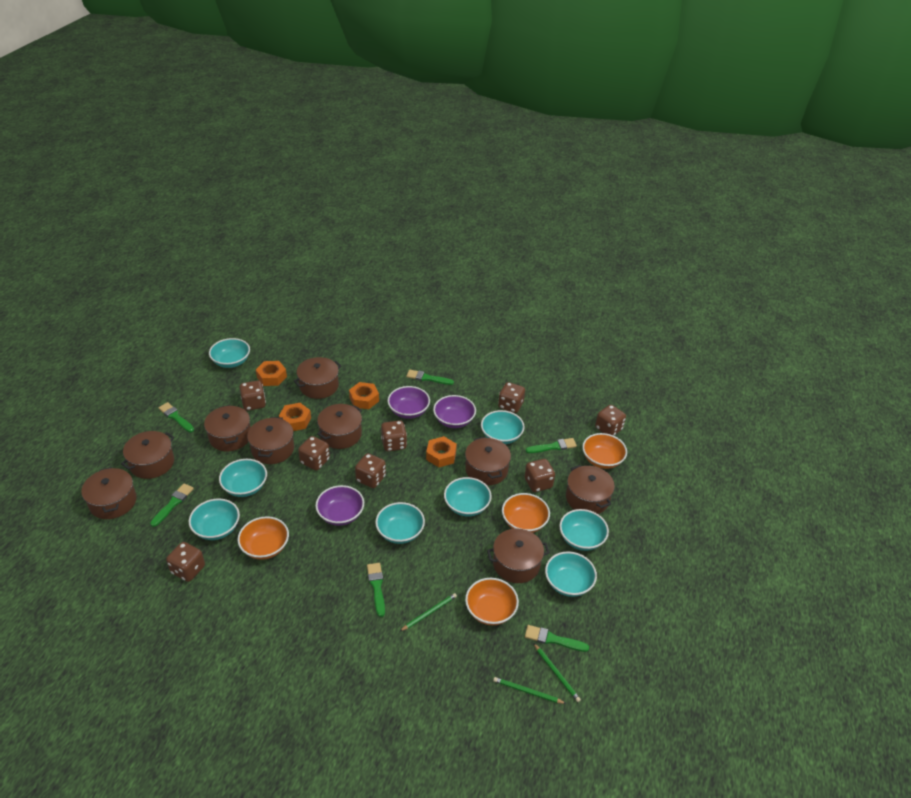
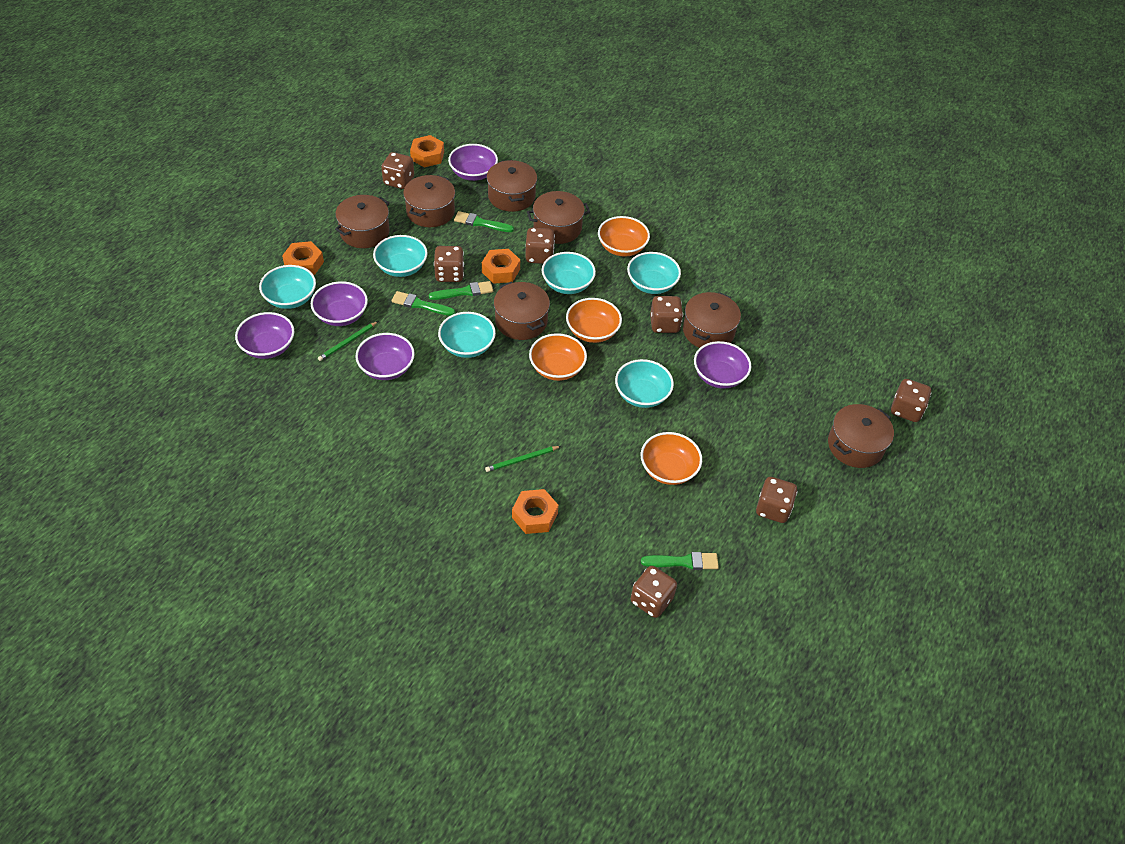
brown dice: 8 -> 7
brown pot: 9 -> 7
green brush: 6 -> 4
green pencil: 3 -> 2
purple bowl: 3 -> 5
turquoise bowl: 8 -> 6

